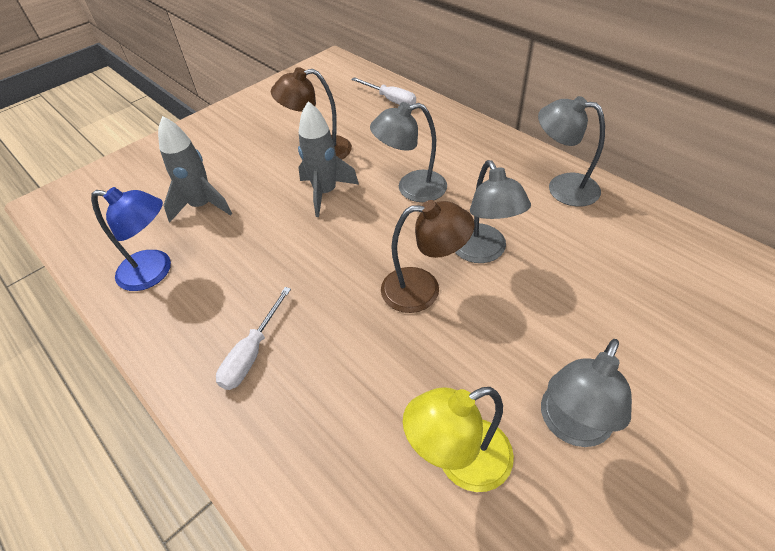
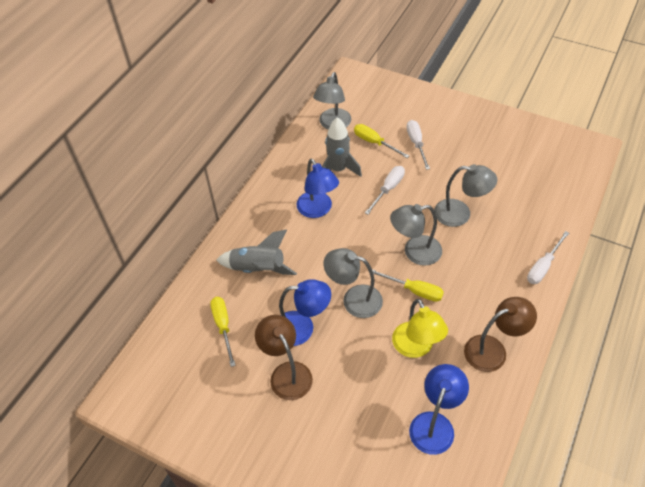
blue lamp: 1 -> 3
white screwdriver: 2 -> 3
yellow screwdriver: 0 -> 3

